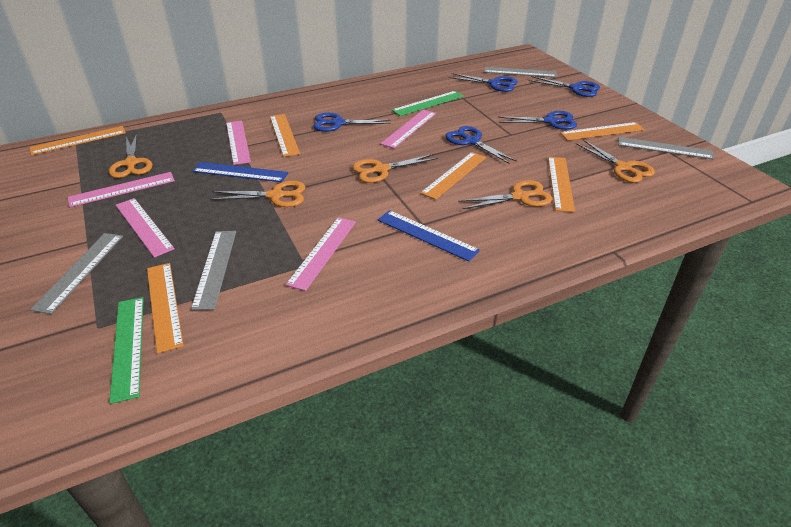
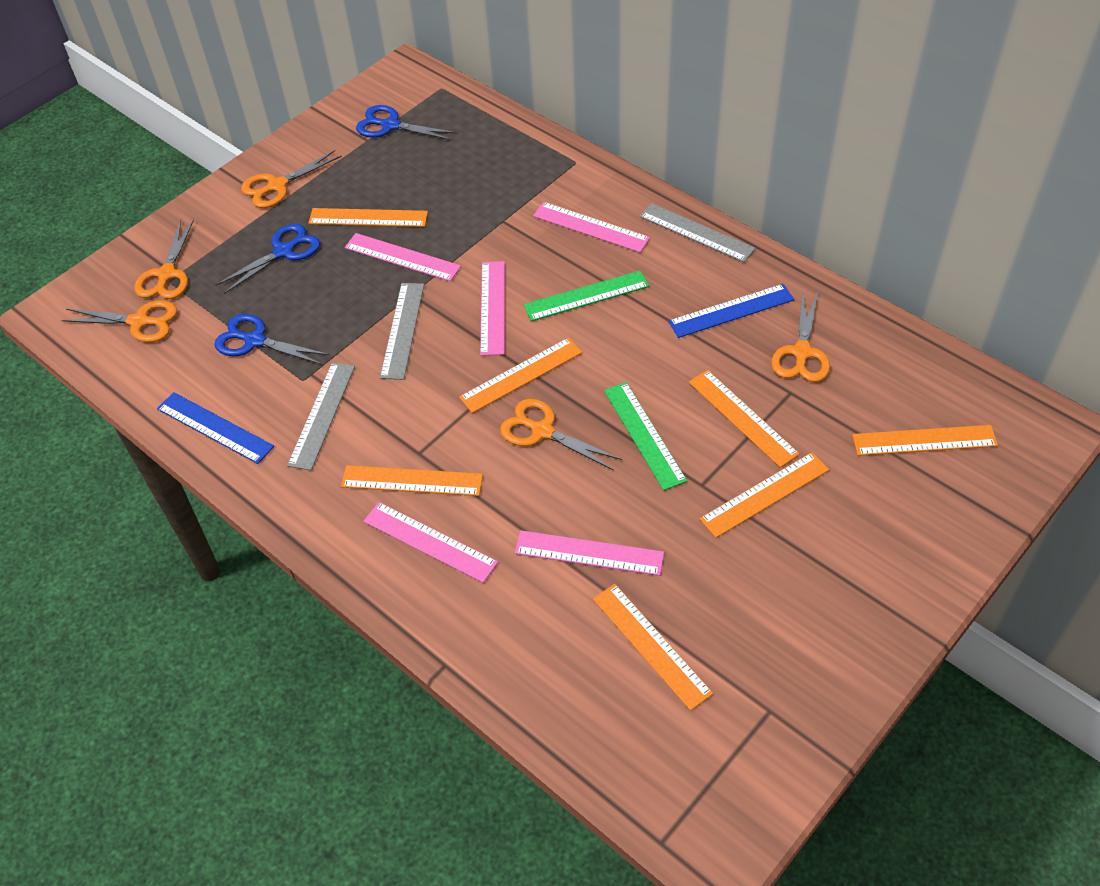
blue scissors: 5 -> 3
grey ruler: 4 -> 3
orange ruler: 6 -> 7

